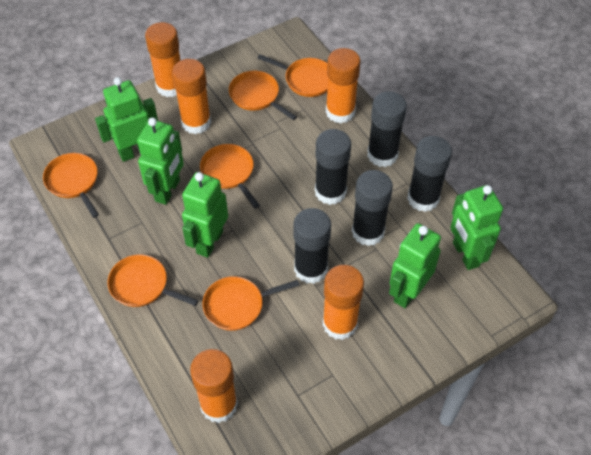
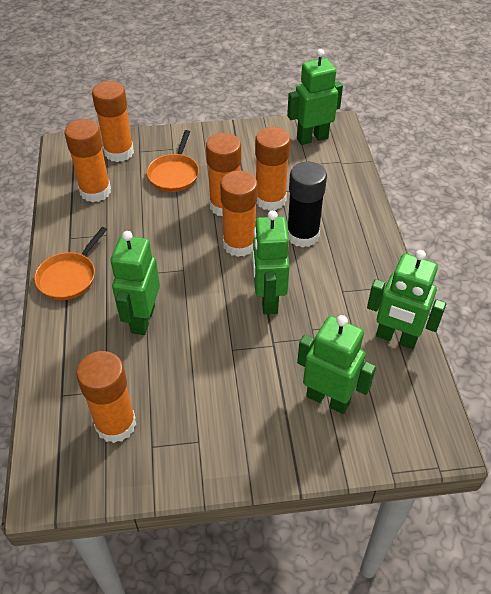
black glue stick: 5 -> 1
orange glue stick: 5 -> 6
orange pan: 6 -> 2

